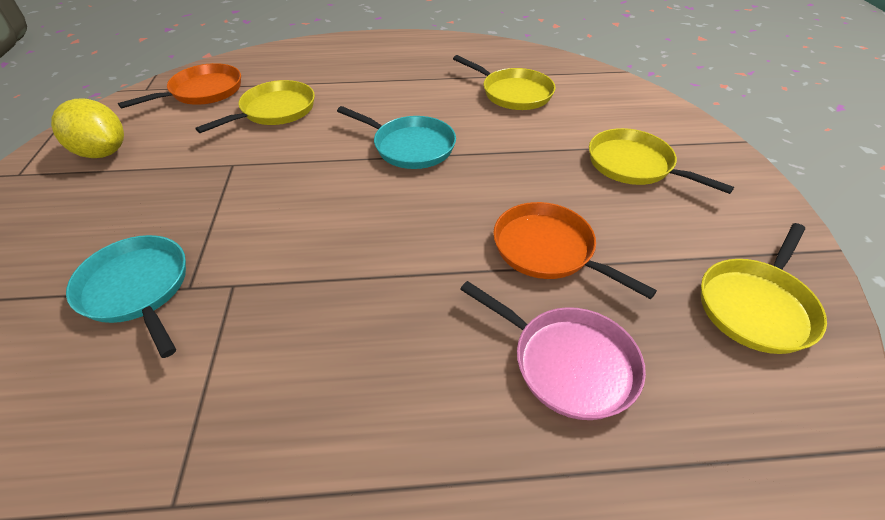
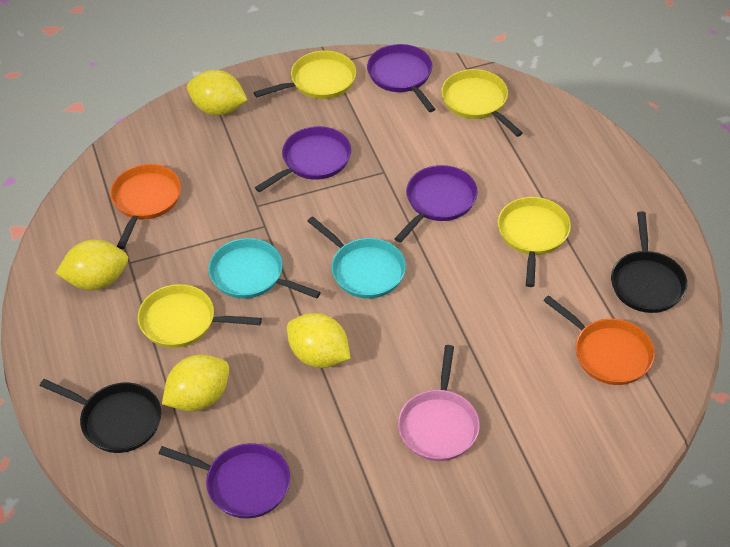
black pan: 0 -> 2
purple pan: 0 -> 4
yellow lemon: 1 -> 4

